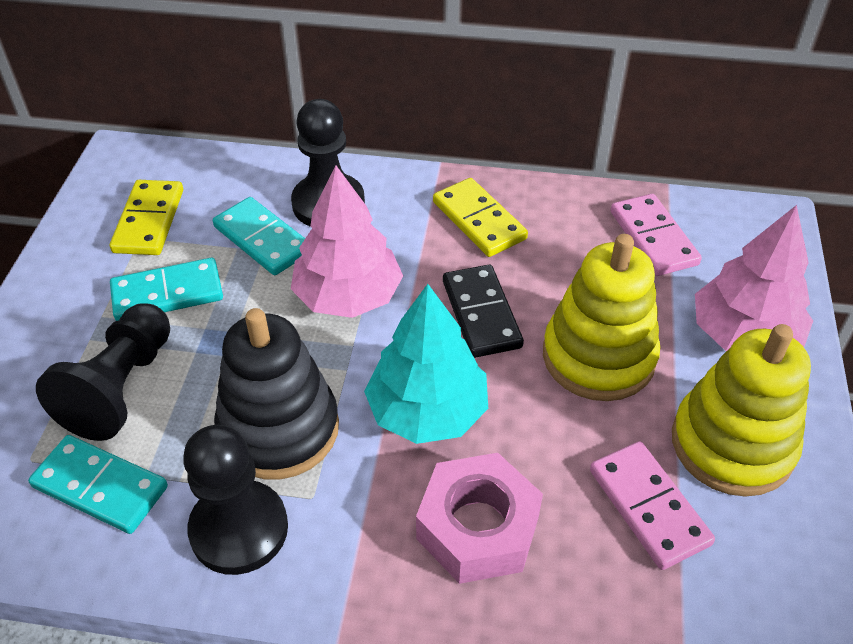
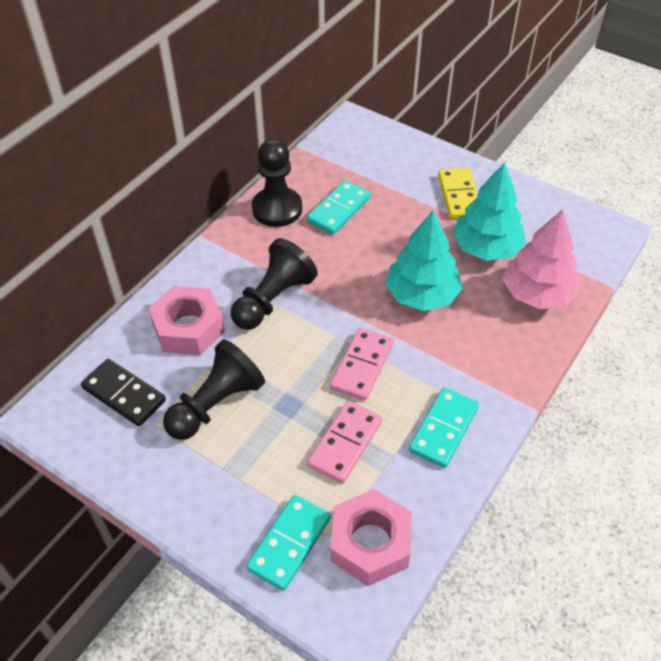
black stacking toy: 1 -> 0
pink nut: 1 -> 2
pink tree: 2 -> 1
turquoise tree: 1 -> 2
yellow domino: 2 -> 1
yellow stacking toy: 2 -> 0

